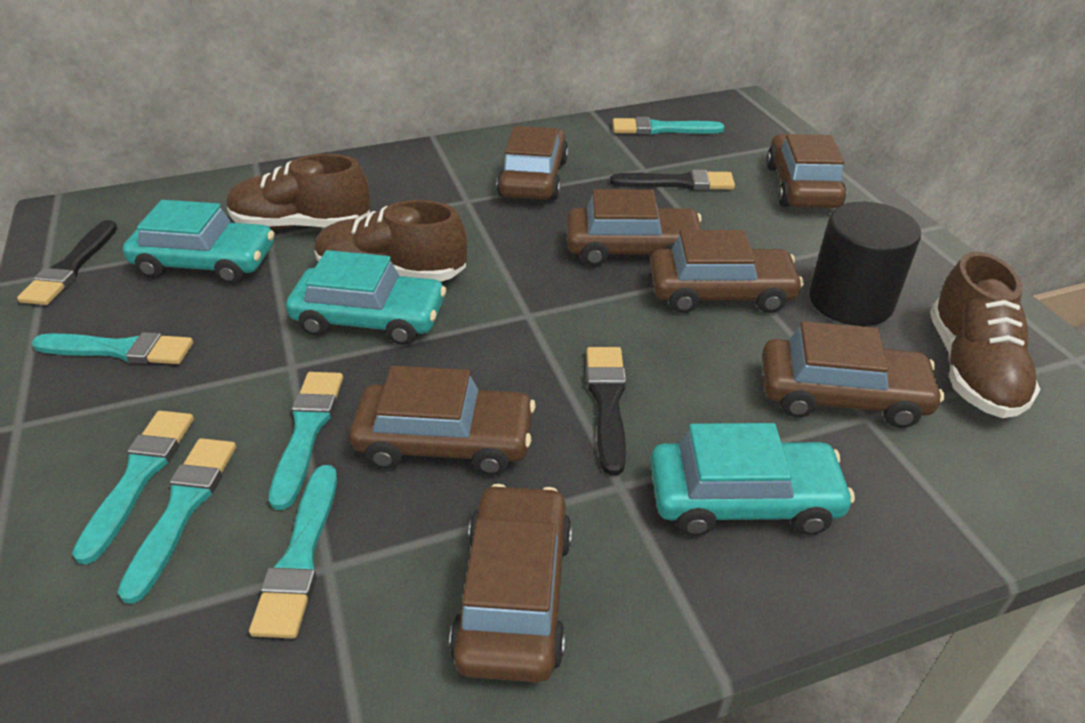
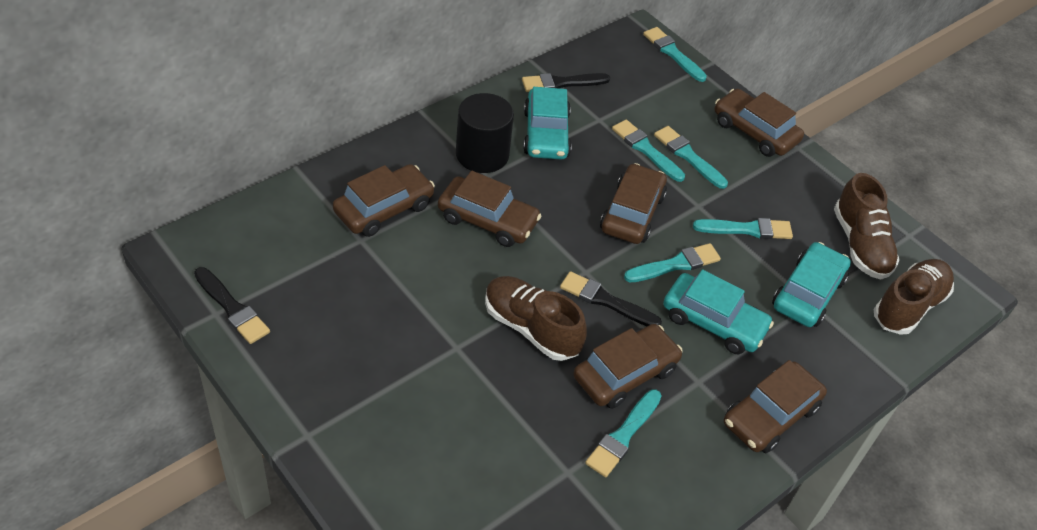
brown car: 7 -> 6

